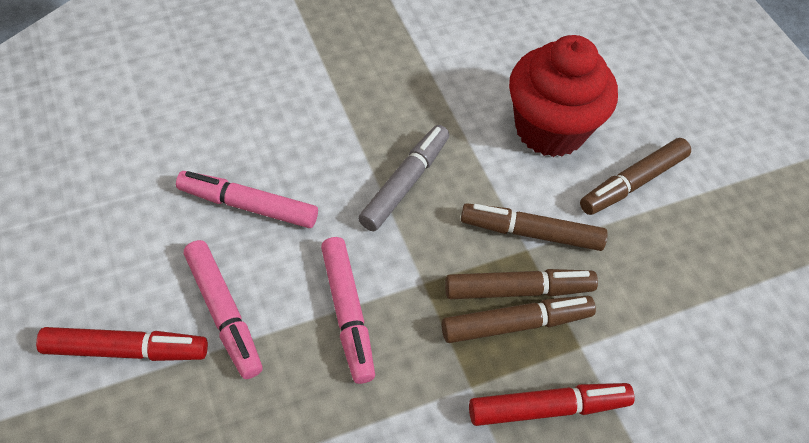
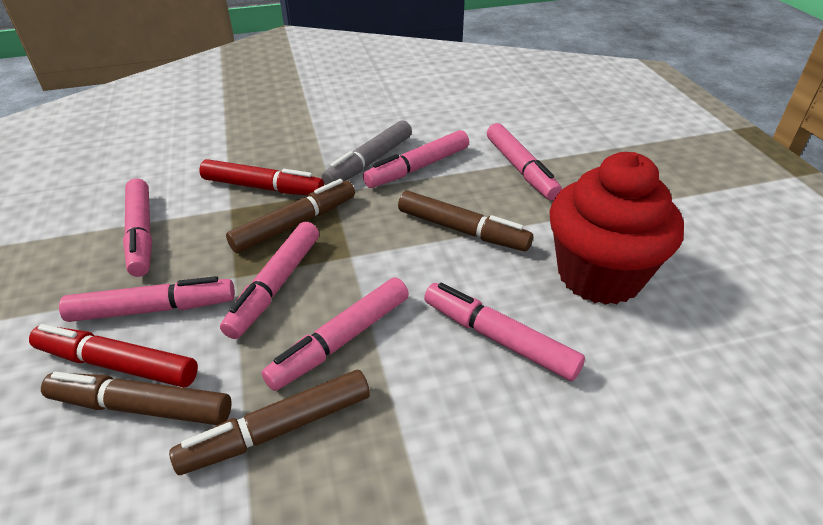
pink marker: 3 -> 7

